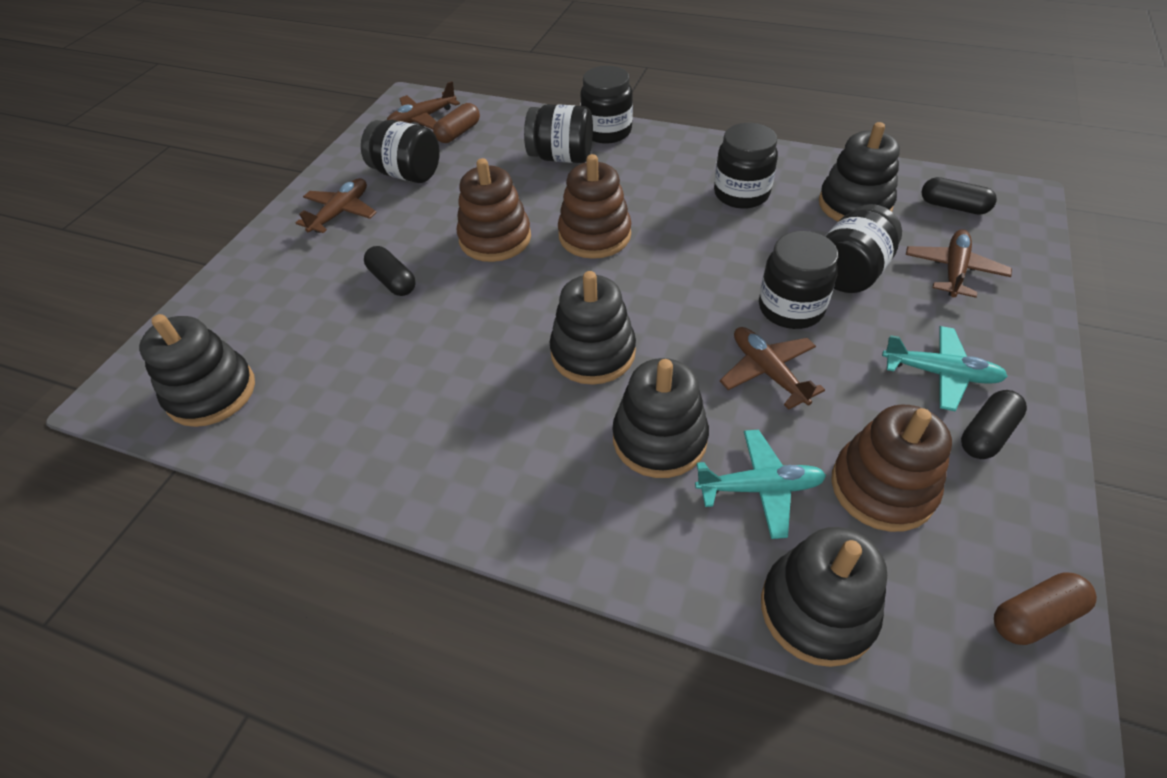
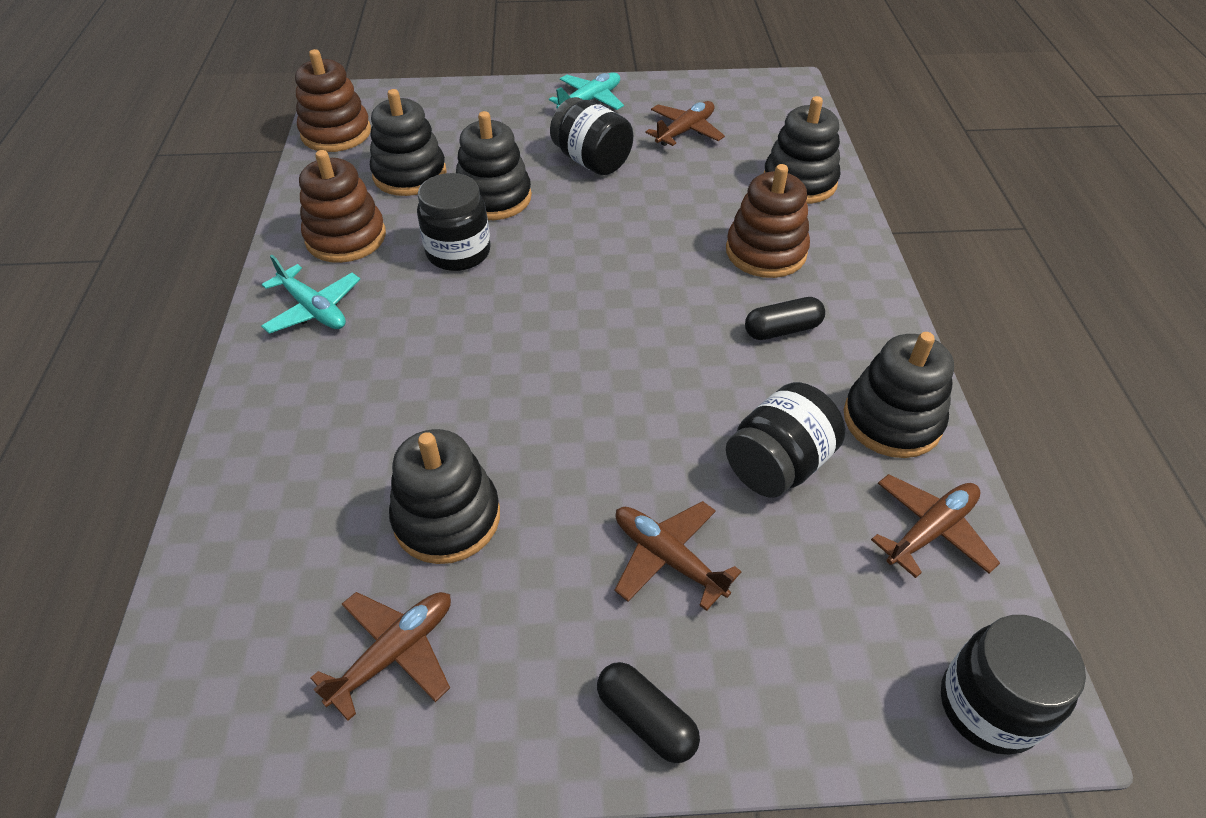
black capsule: 3 -> 2
black jar: 6 -> 4
brown capsule: 2 -> 0

